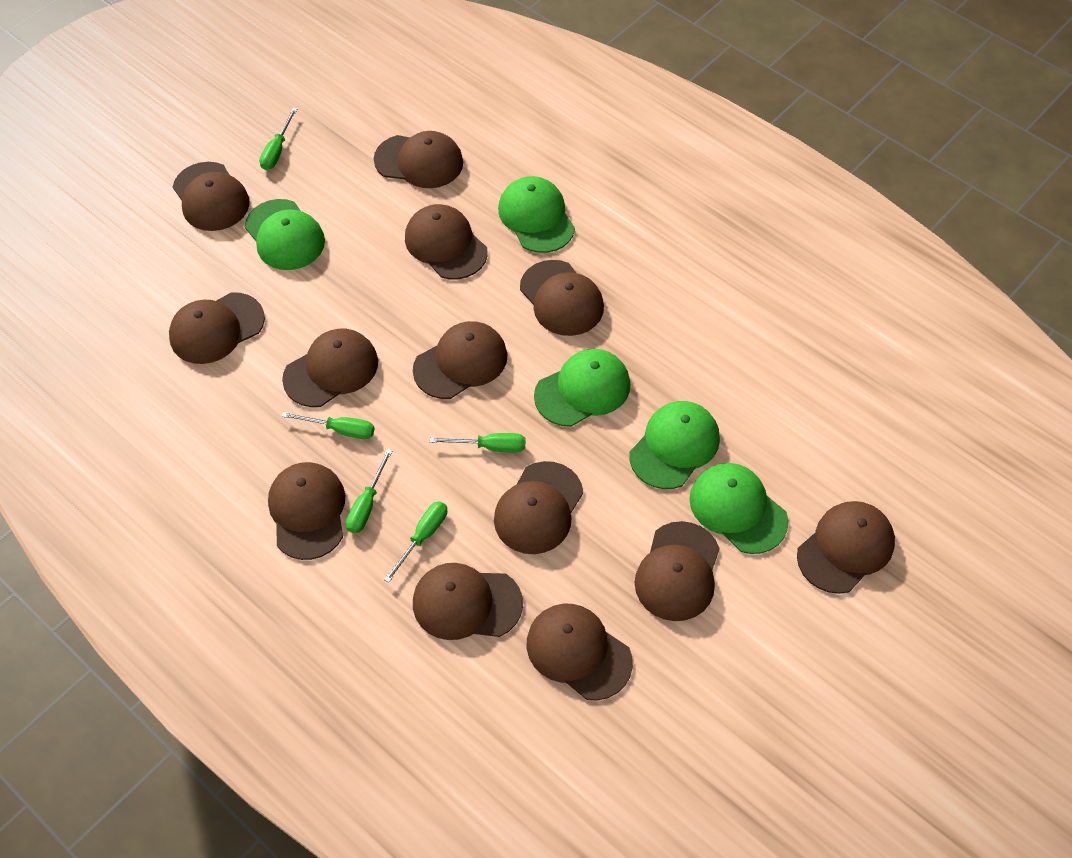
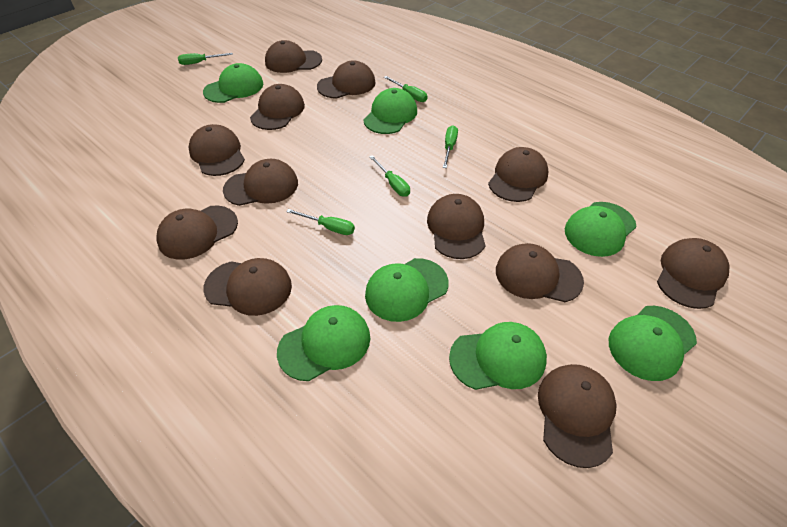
brown cap: 13 -> 12
green cap: 5 -> 7

